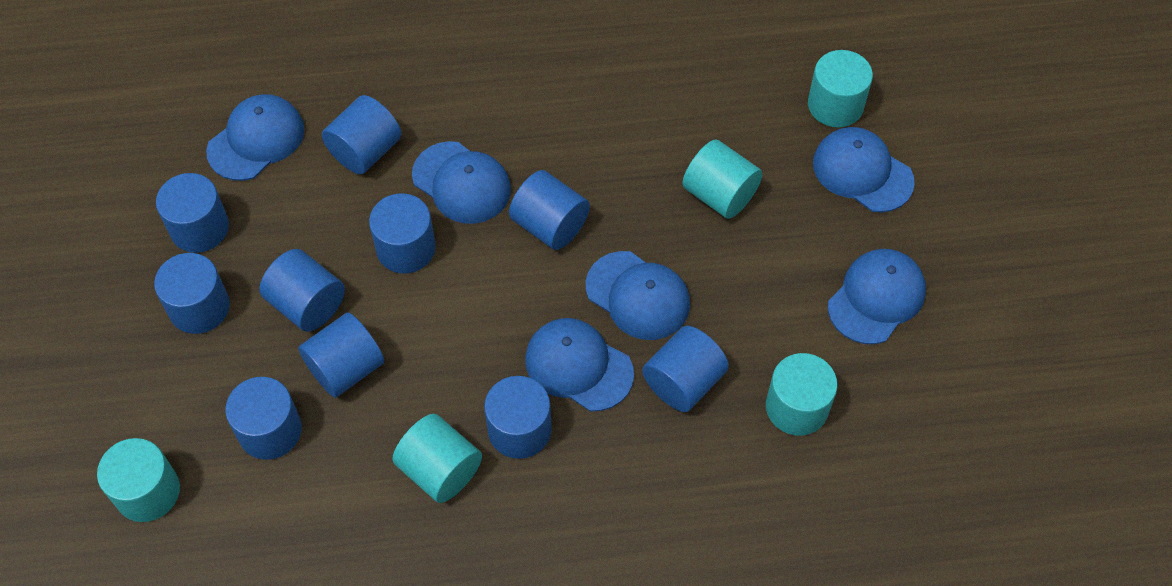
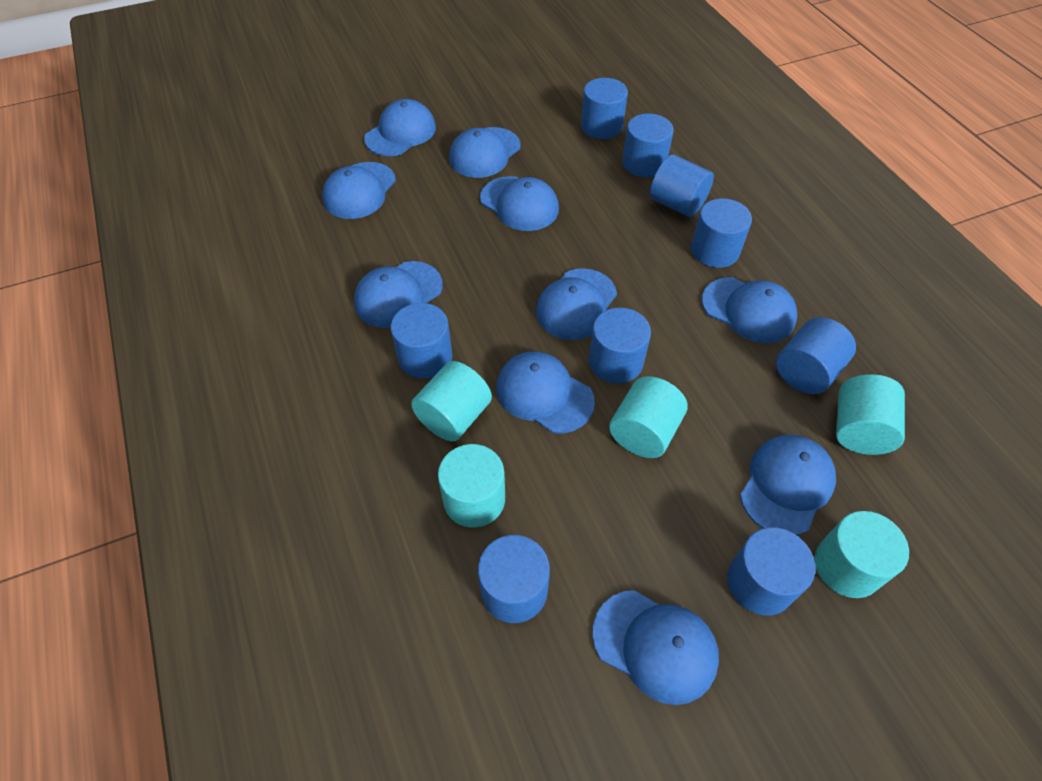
blue cap: 6 -> 10
blue cylinder: 10 -> 9

